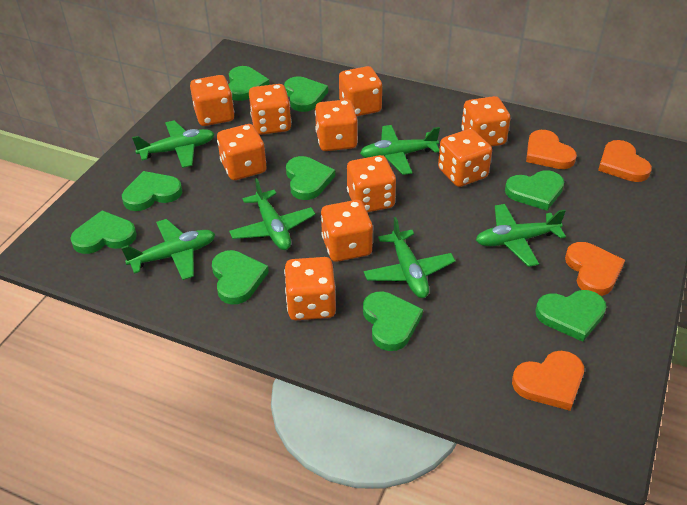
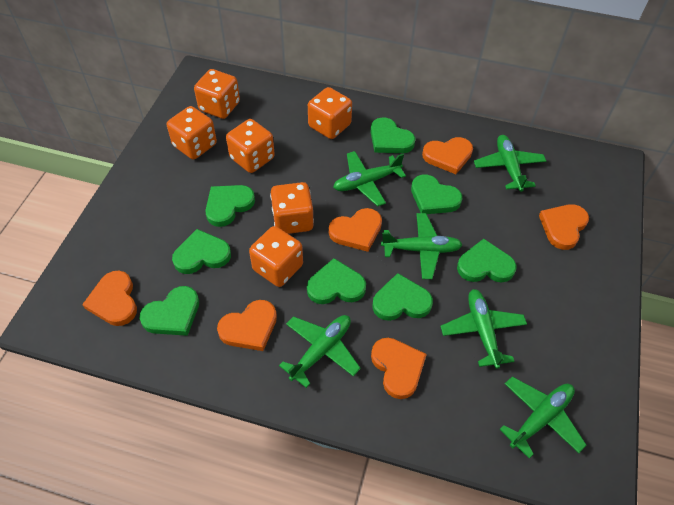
green heart: 9 -> 8
orange dice: 10 -> 6
orange heart: 4 -> 6

